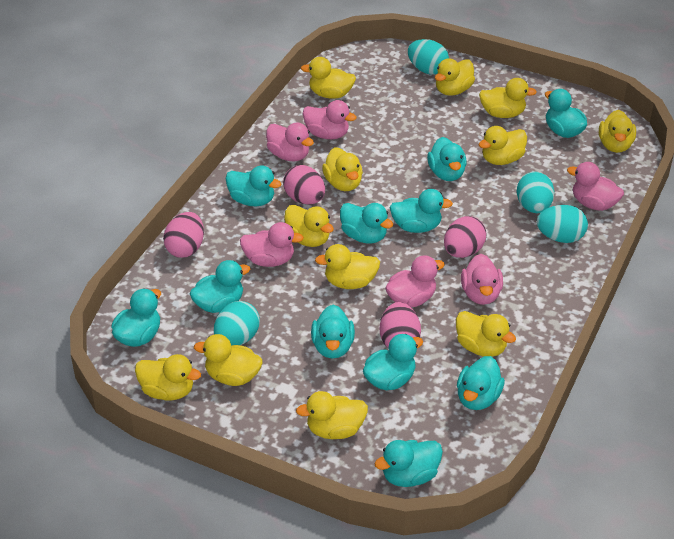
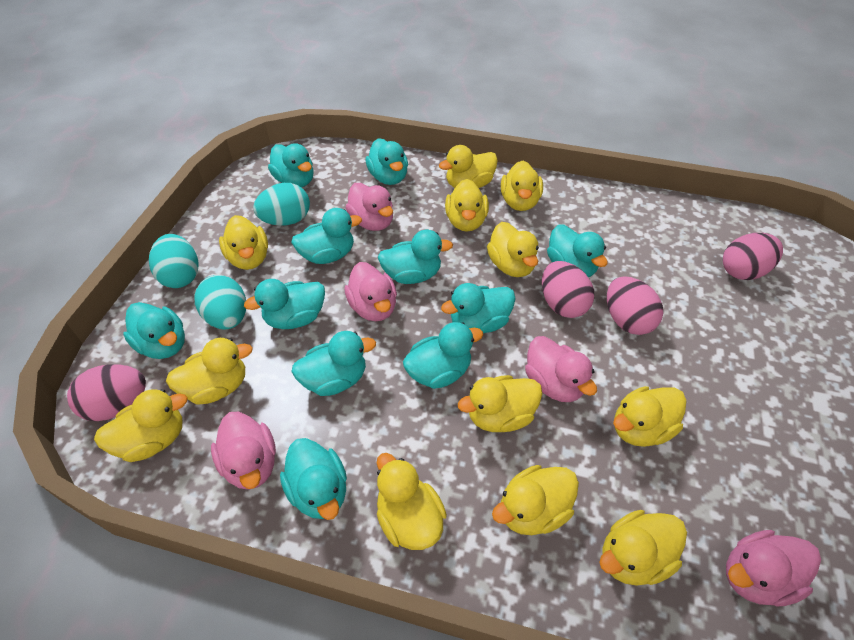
pink duck: 6 -> 5
turquoise egg: 4 -> 3

